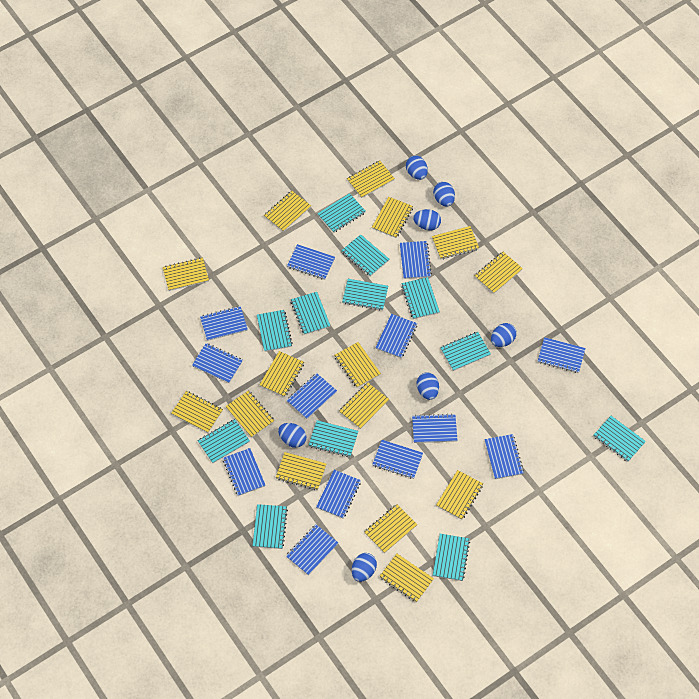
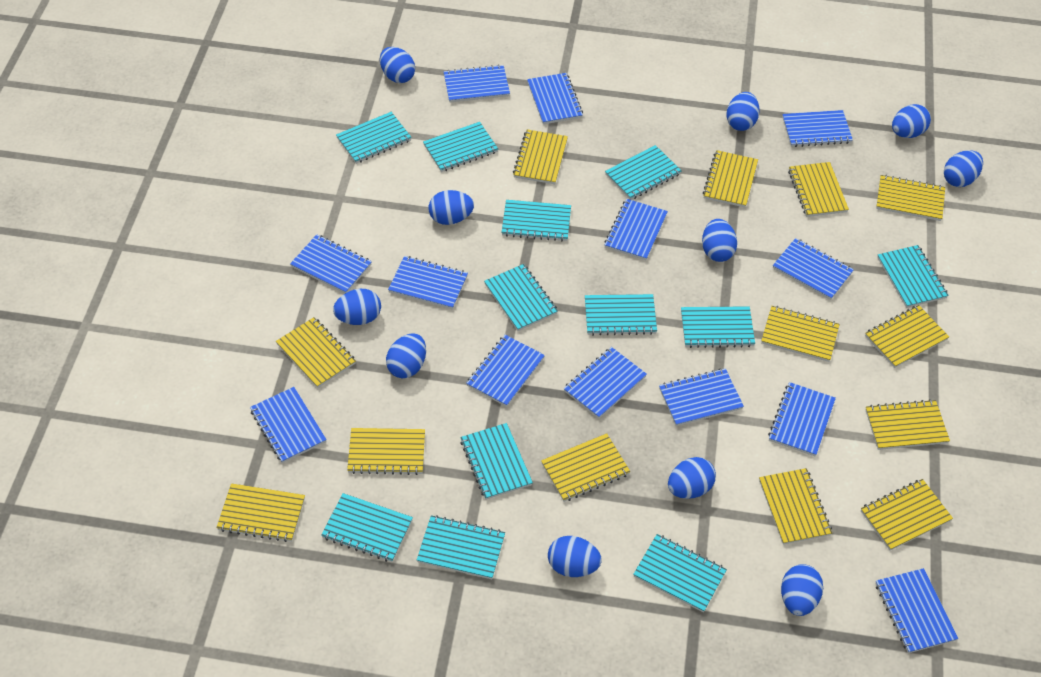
blue egg: 7 -> 11
yellow notebook: 15 -> 13

